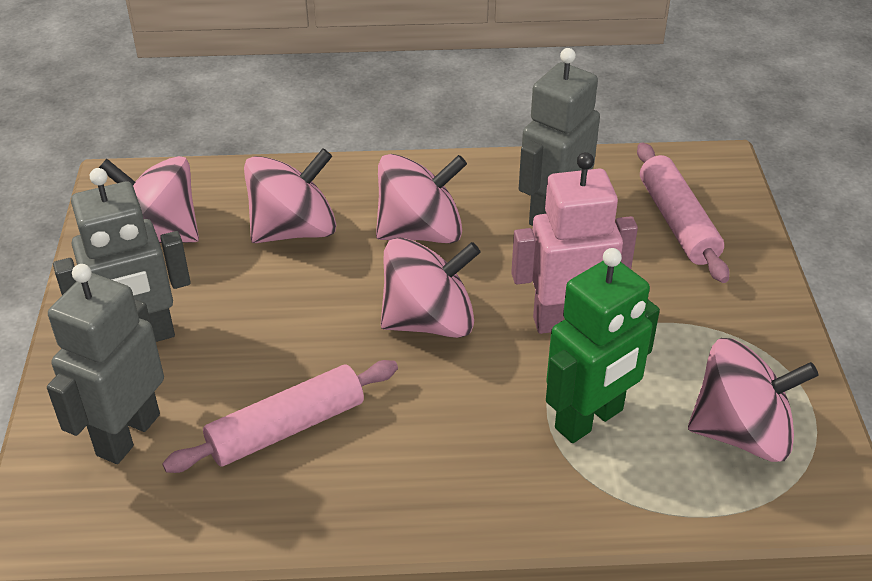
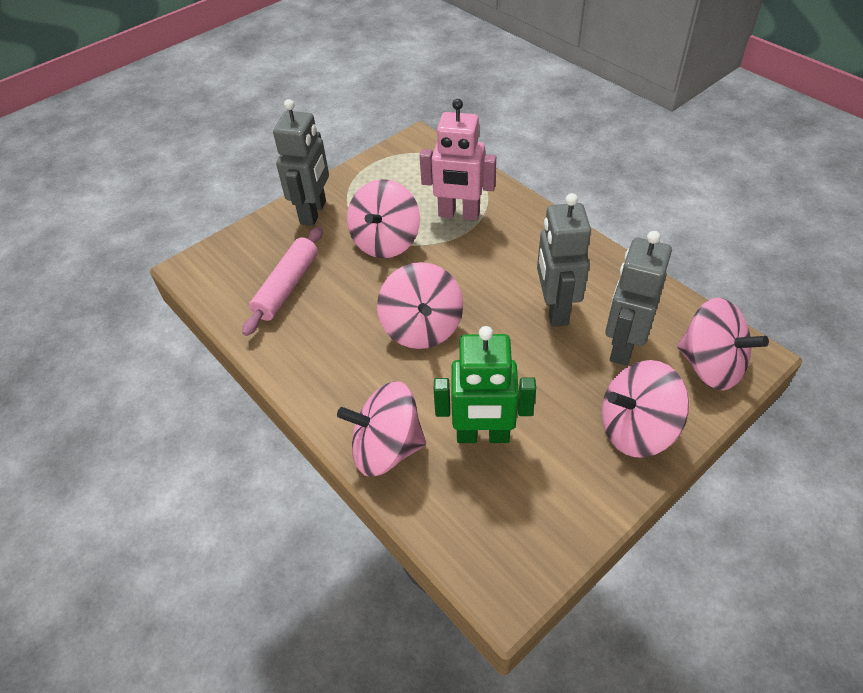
pink rolling pin: 2 -> 1

